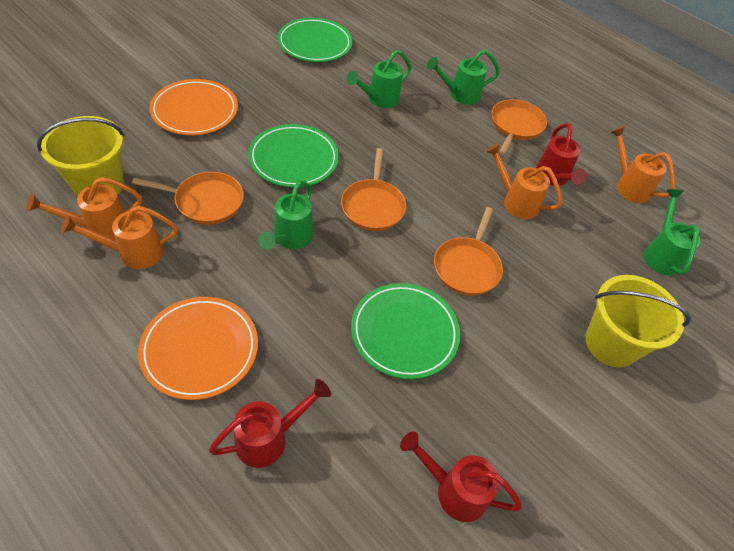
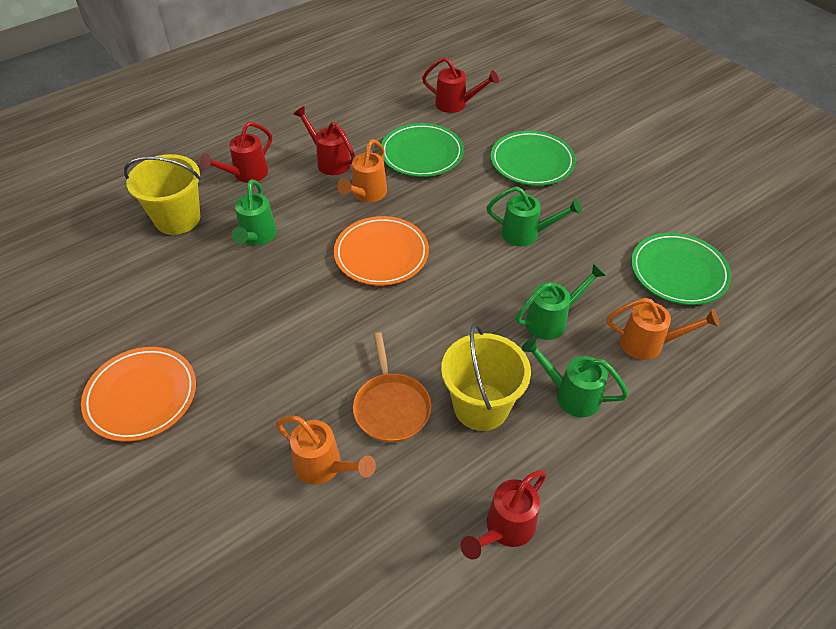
orange pan: 4 -> 1
orange watering can: 4 -> 3
red watering can: 3 -> 4

